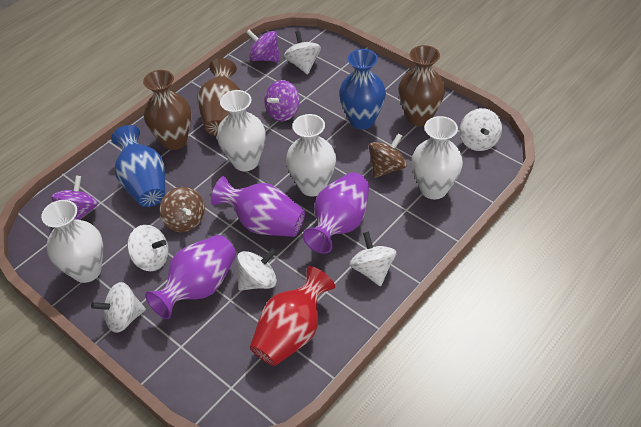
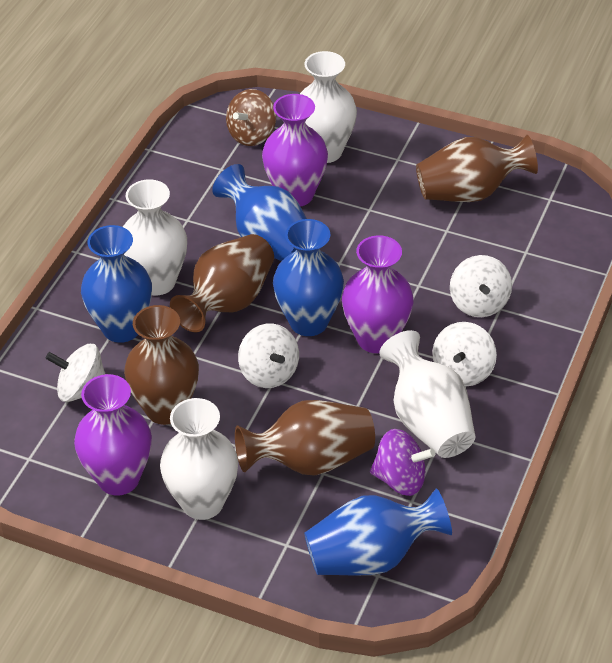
blue vase: 2 -> 4
brown spinning top: 2 -> 1
brown vase: 3 -> 4
purple spinning top: 3 -> 1
red vase: 1 -> 0
white spinning top: 6 -> 4

